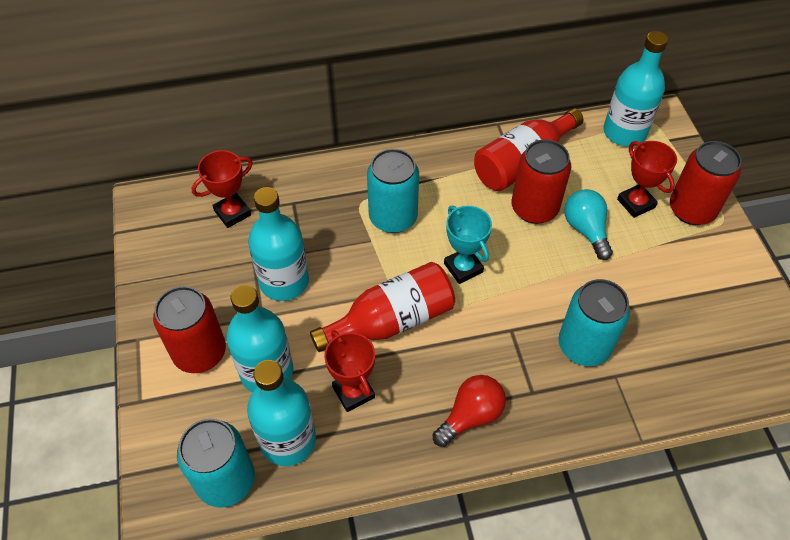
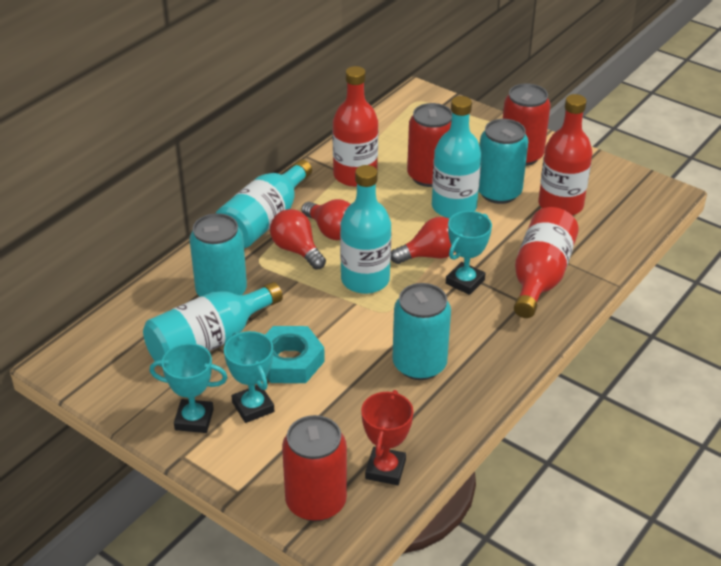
red bottle: 2 -> 3
red light bulb: 1 -> 3
red trophy: 3 -> 1
turquoise light bulb: 1 -> 0
turquoise nut: 0 -> 1
turquoise trophy: 1 -> 3

